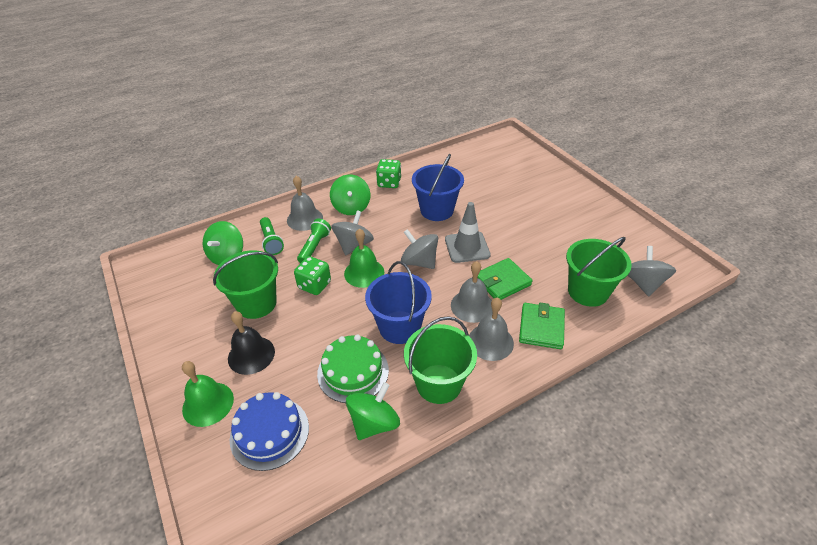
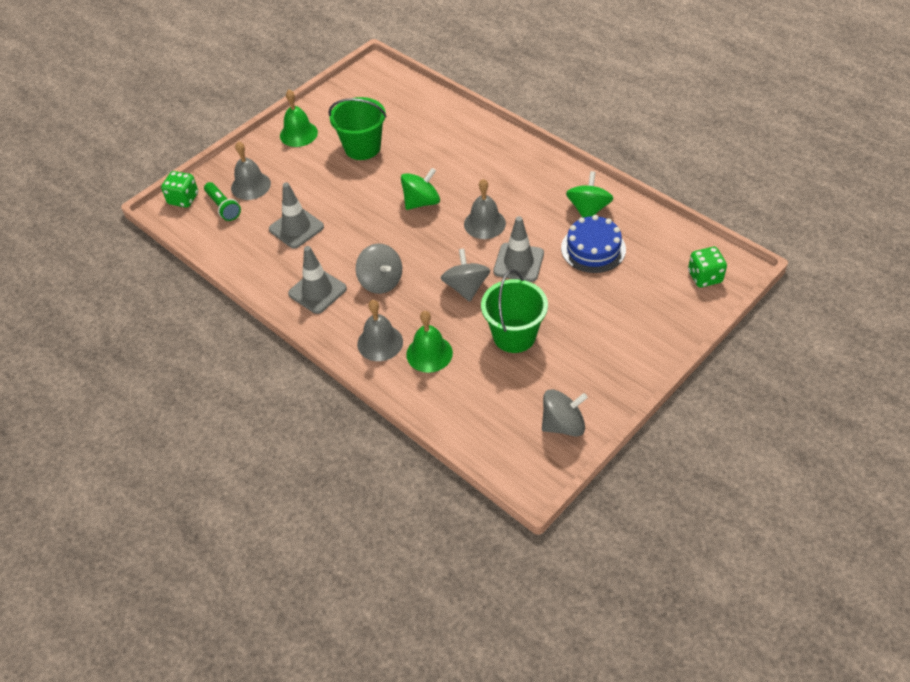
black bell: 1 -> 0
blue bucket: 2 -> 0
green bucket: 3 -> 2
green cake: 1 -> 0
green flashlight: 2 -> 1
green spinning top: 3 -> 2
green wallet: 2 -> 0
grey traffic cone: 1 -> 3

